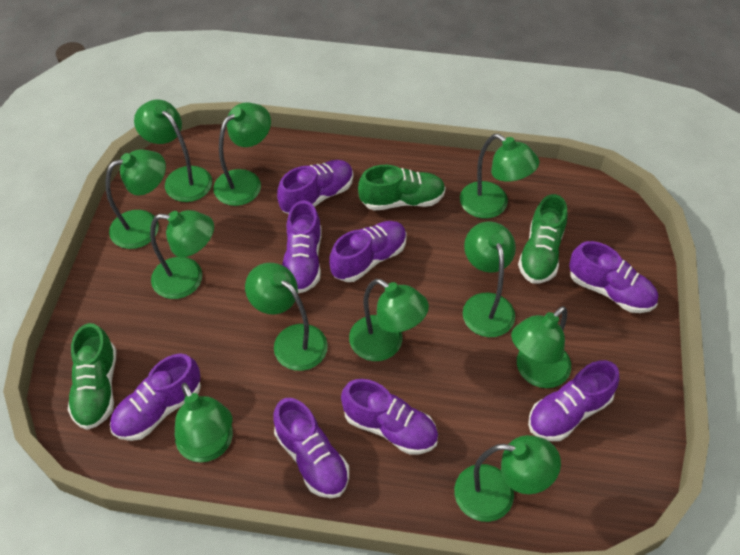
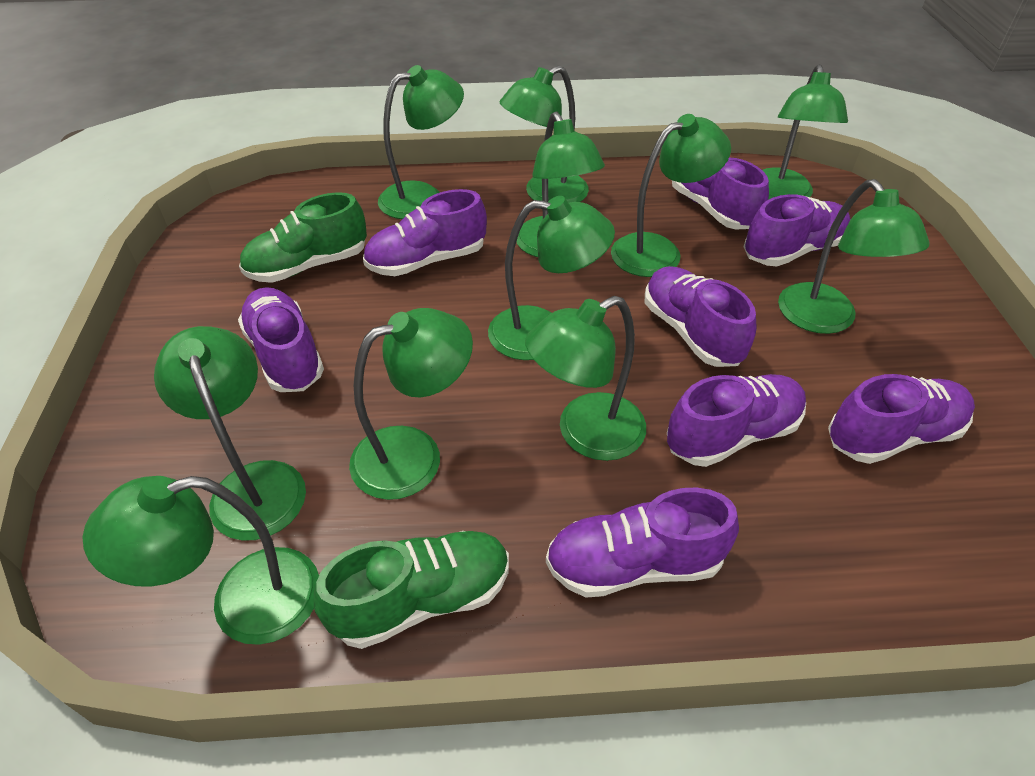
green shoe: 3 -> 2

